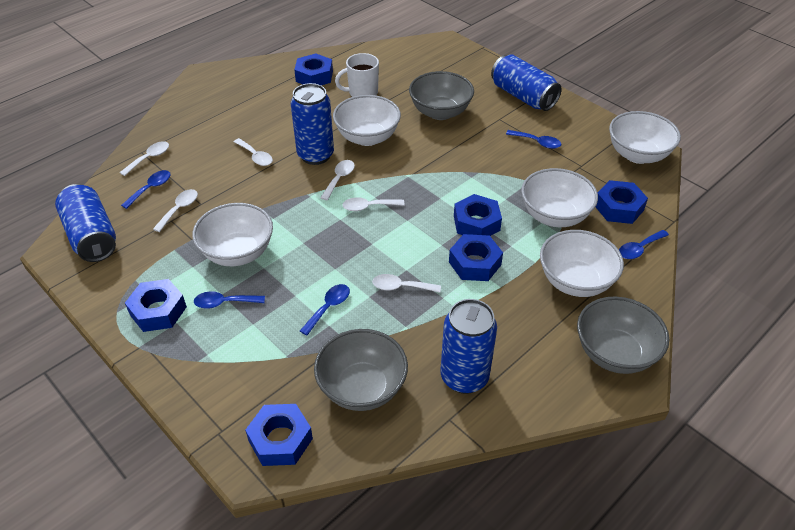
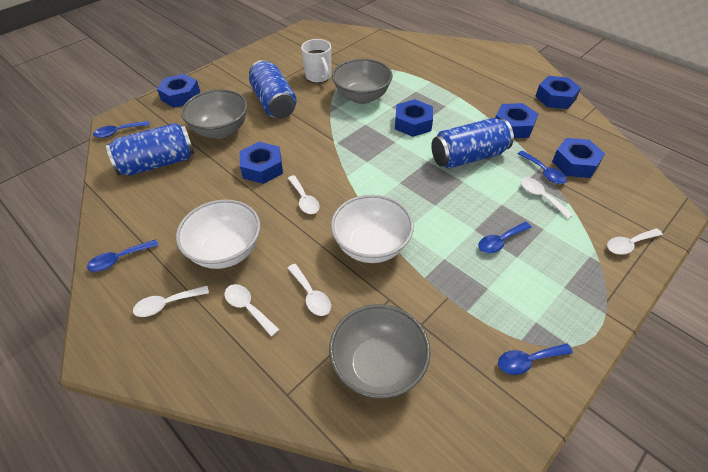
blue can: 4 -> 3
white bowl: 5 -> 2

